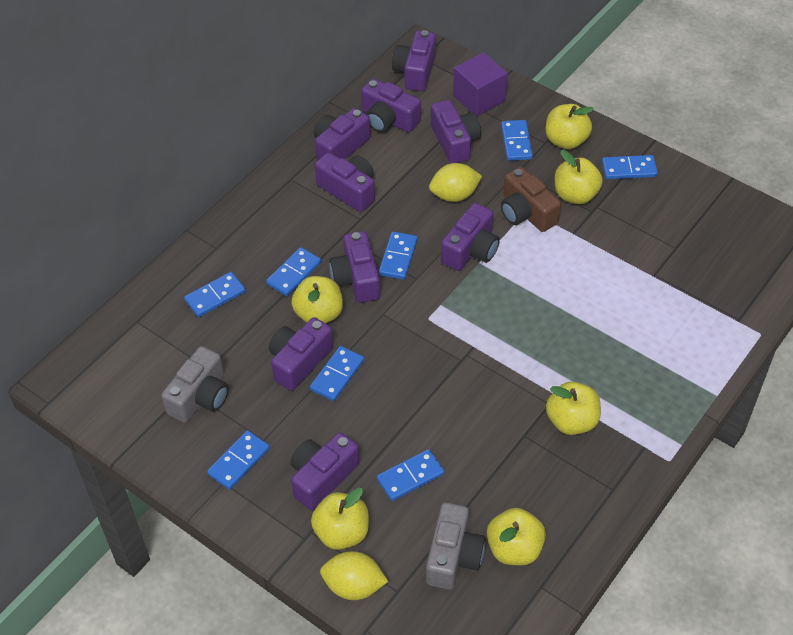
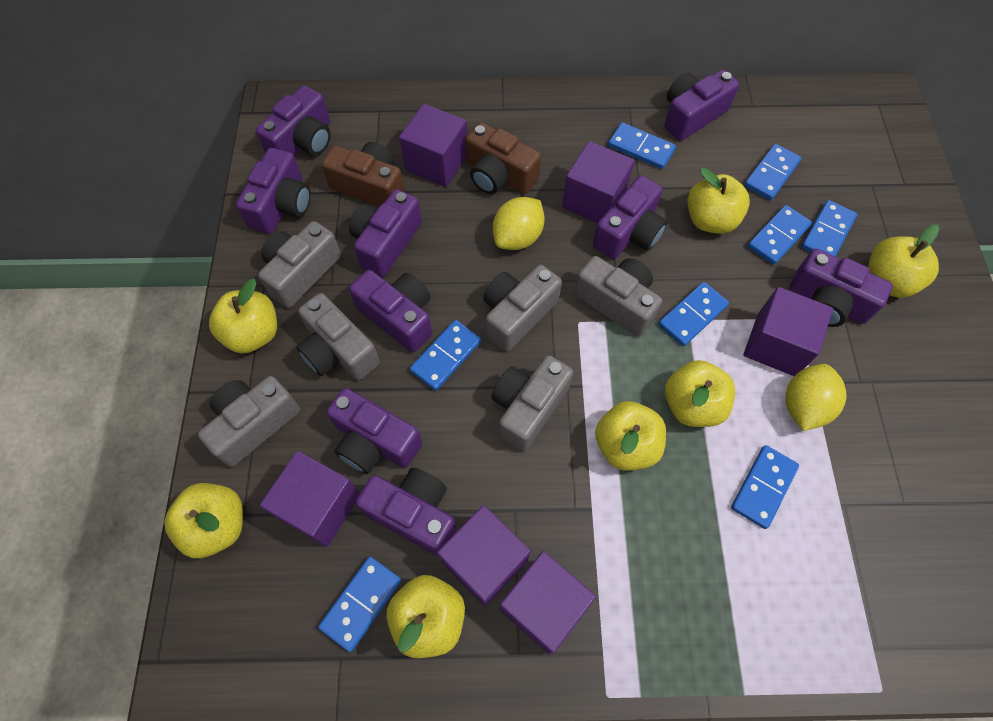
brown camera: 1 -> 2
grey camera: 2 -> 6
purple cube: 1 -> 6
yellow apple: 6 -> 7

